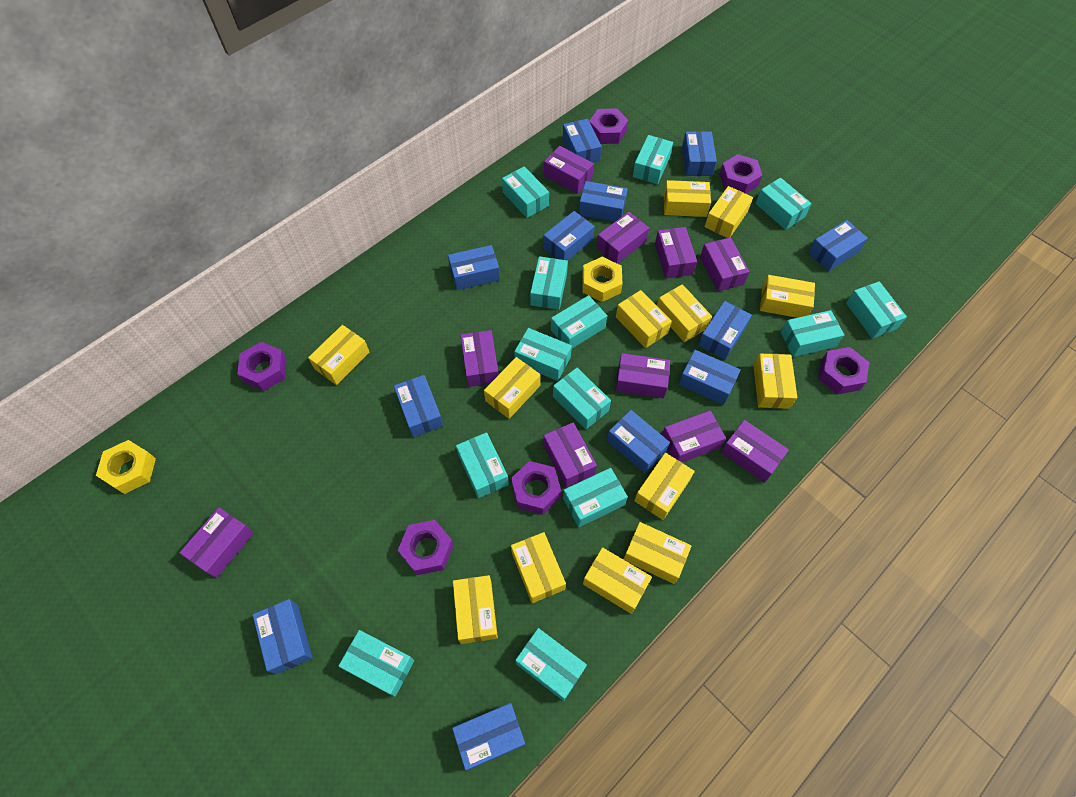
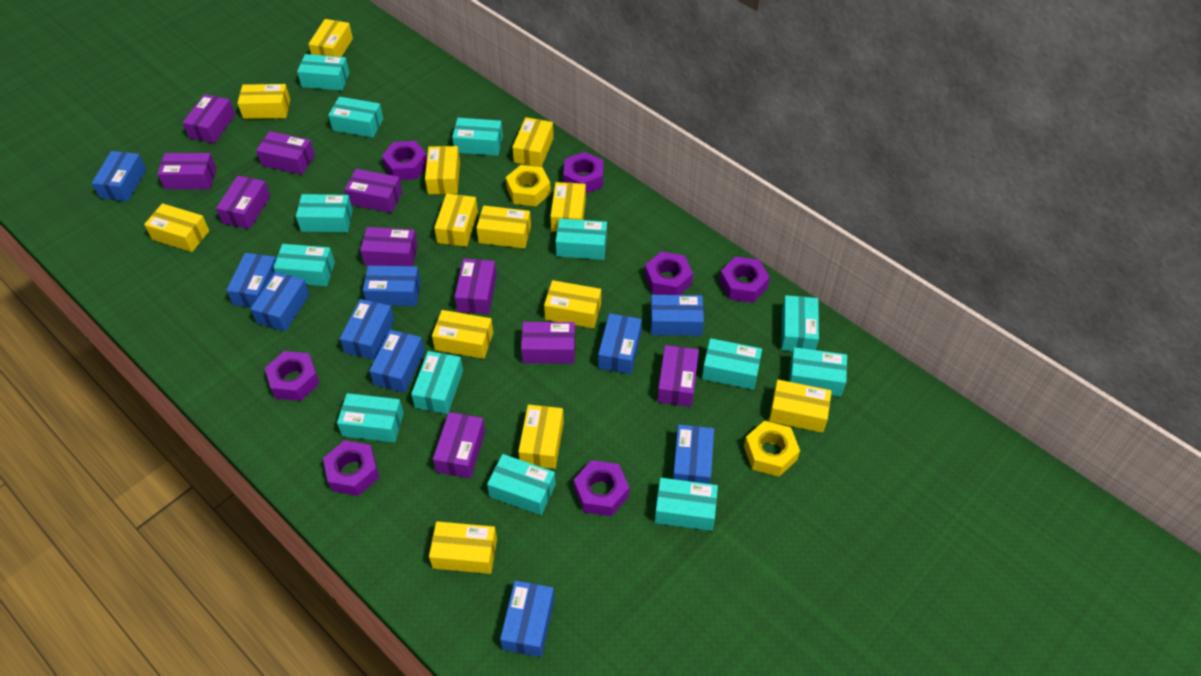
blue box: 12 -> 10
purple nut: 6 -> 7

